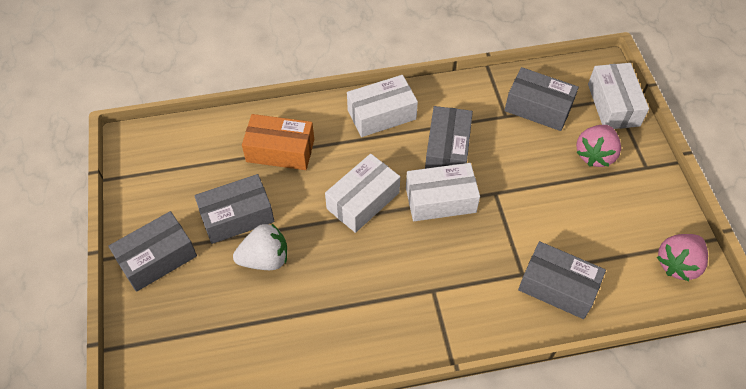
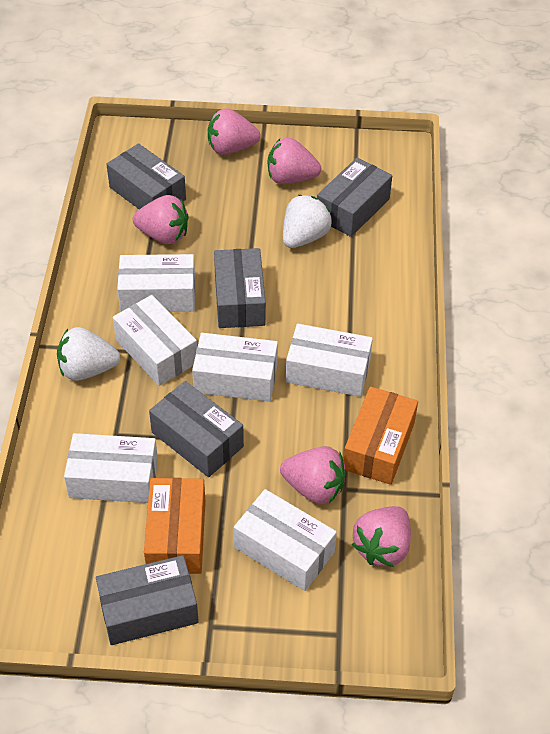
orange box: 1 -> 2
pink strawberry: 2 -> 5
white box: 4 -> 6
white strawberry: 1 -> 2

